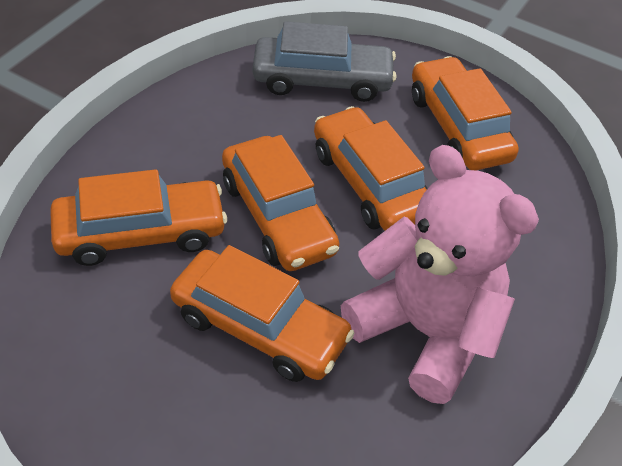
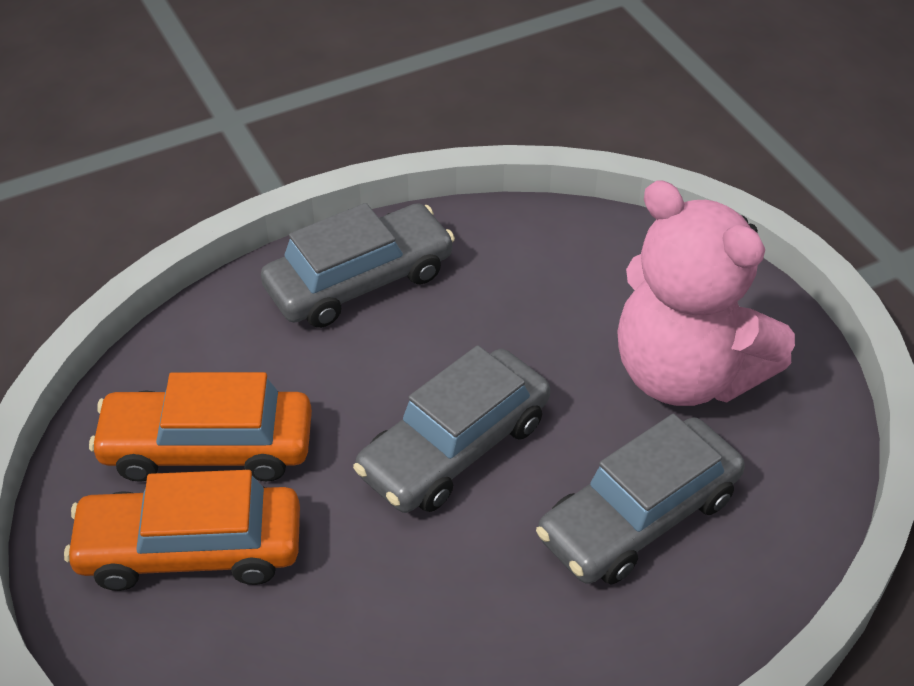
grey car: 1 -> 3
orange car: 5 -> 2

